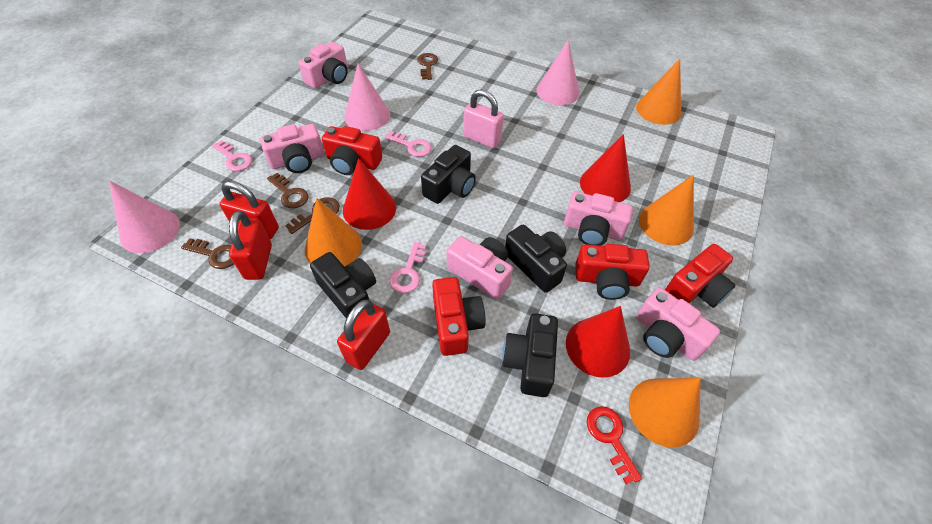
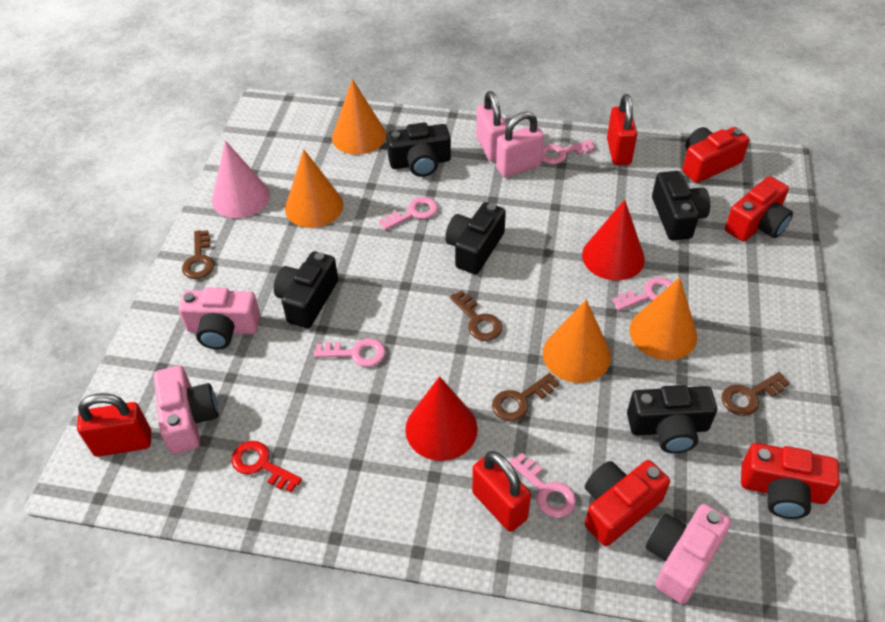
black camera: 4 -> 5
pink camera: 5 -> 3
pink cone: 3 -> 1
pink key: 3 -> 5
pink padlock: 1 -> 2
red cone: 3 -> 2

